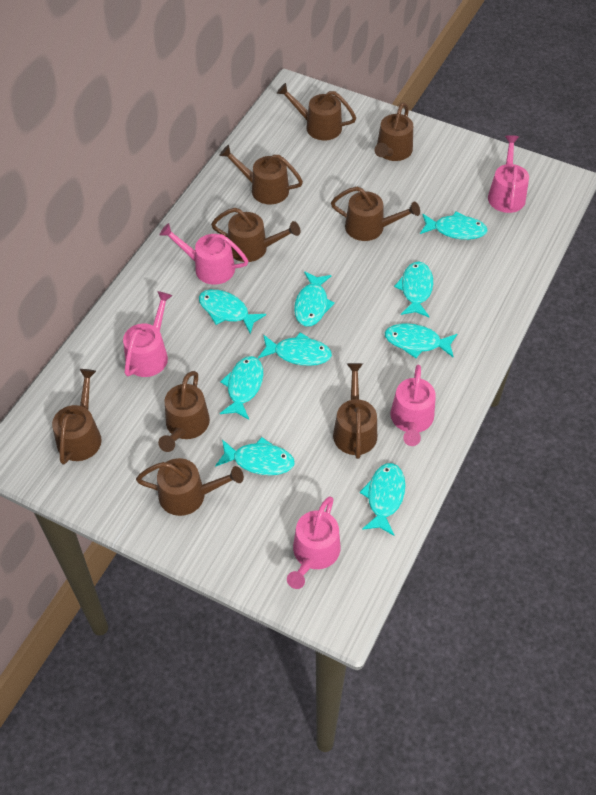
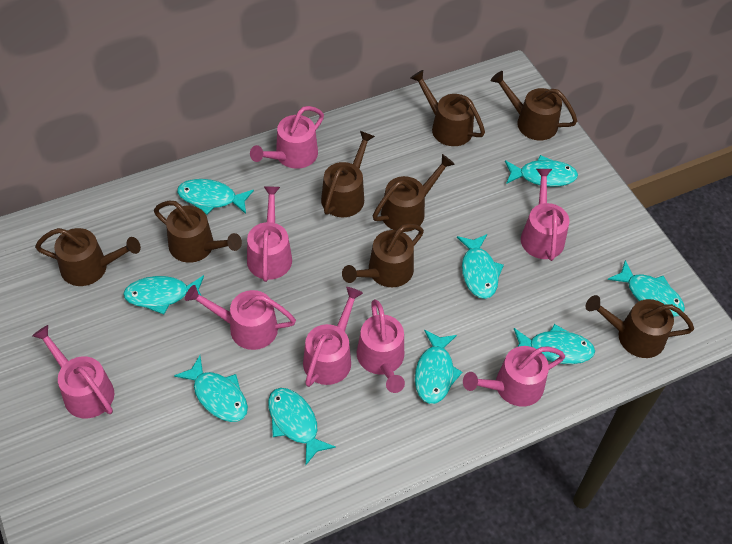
brown watering can: 9 -> 8
pink watering can: 5 -> 8

